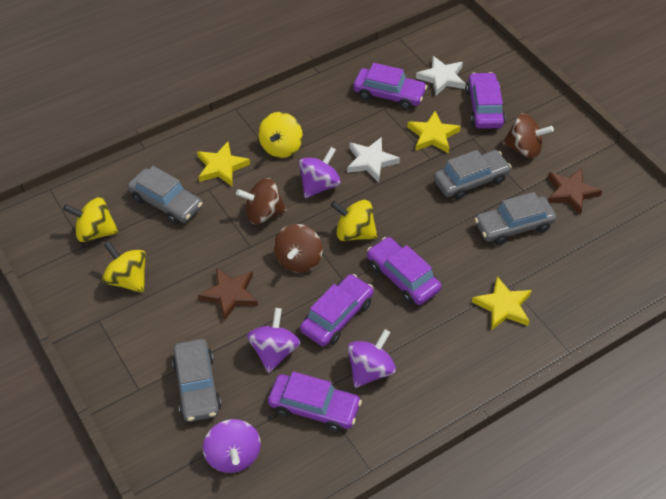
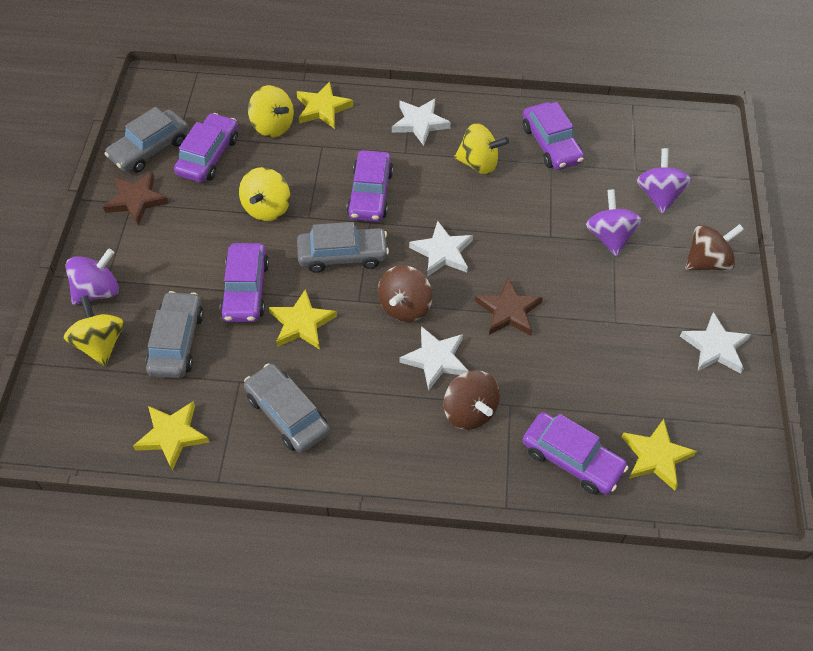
purple spinning top: 4 -> 3
white star: 2 -> 4
yellow star: 3 -> 4

